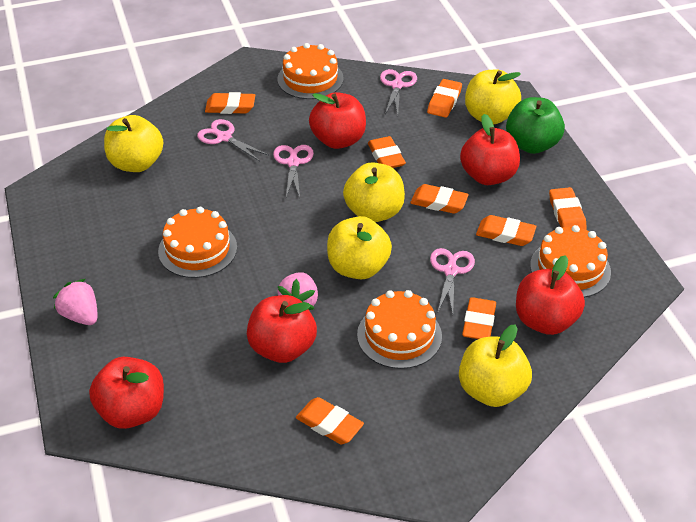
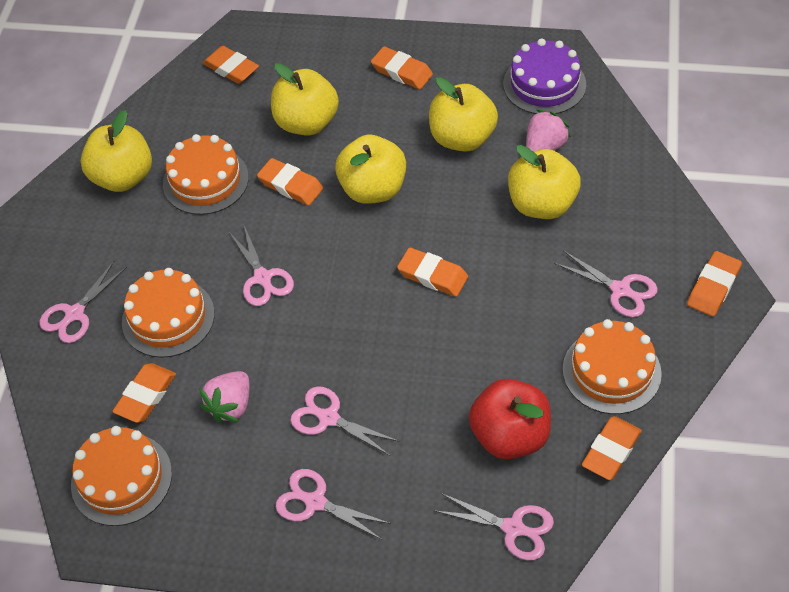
green apple: 1 -> 0
orange eraser: 8 -> 7
pink scissors: 4 -> 6
purple cake: 0 -> 1
red apple: 5 -> 1

